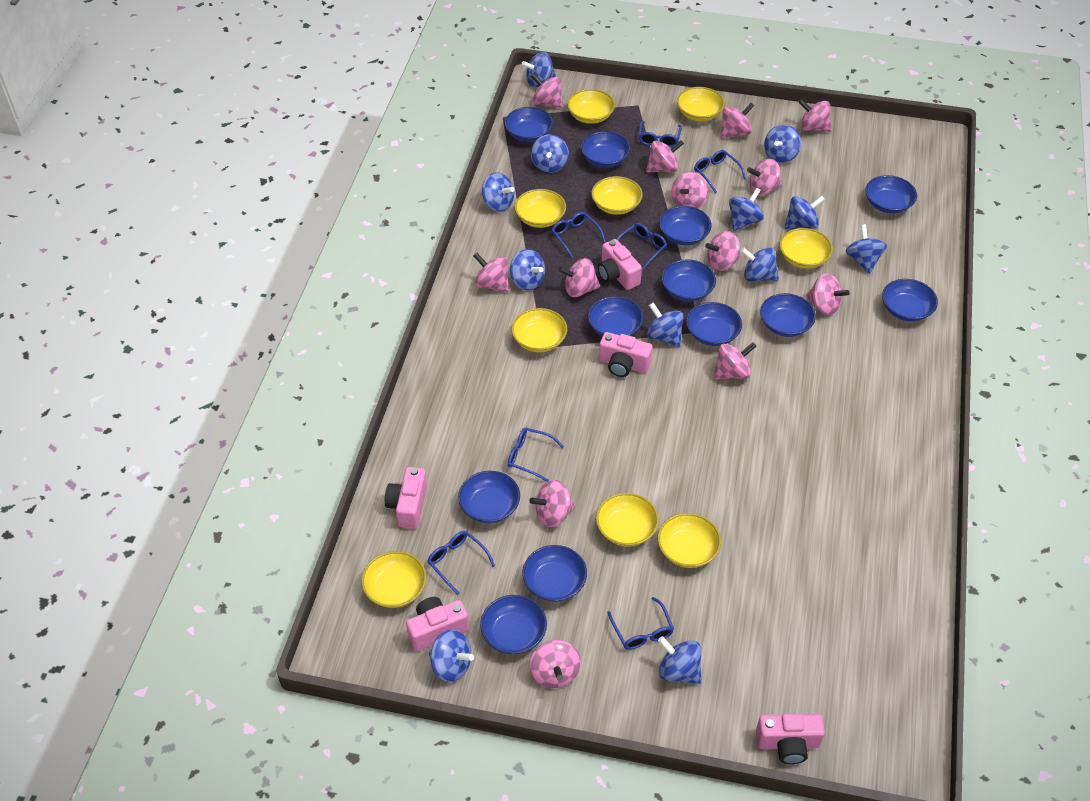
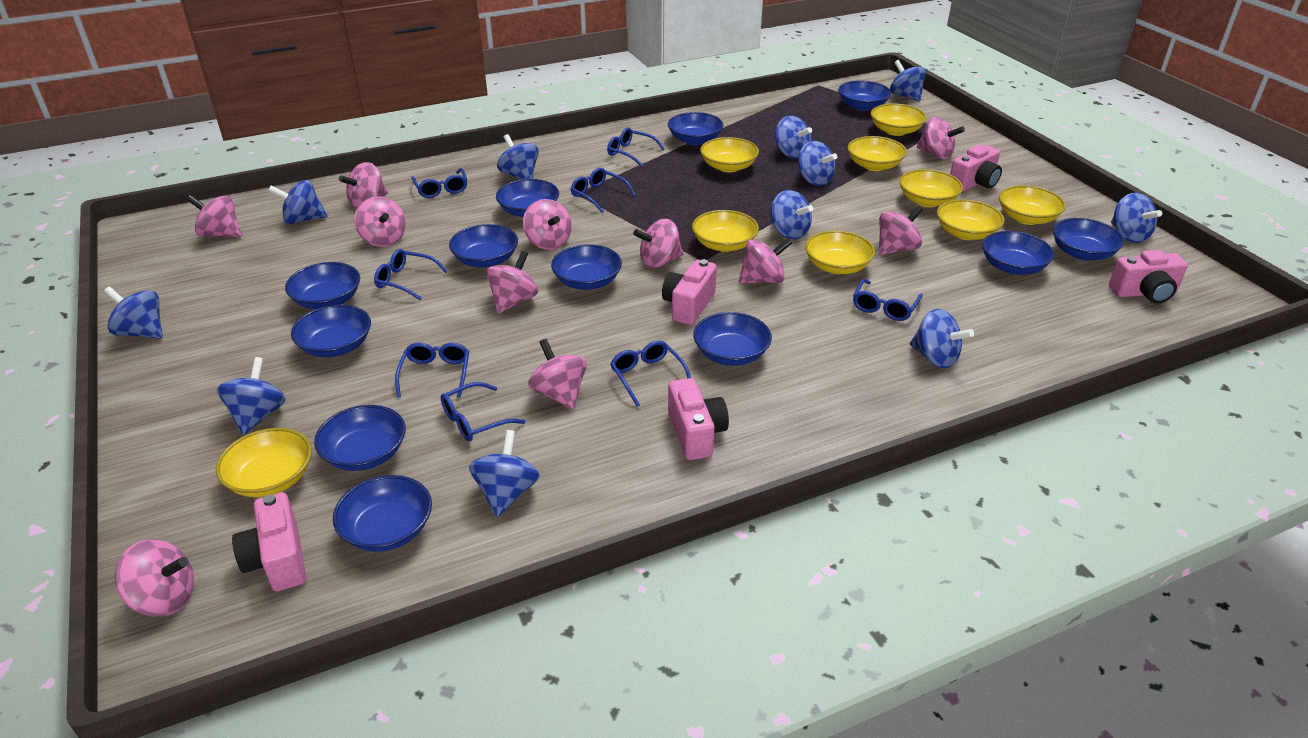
blue glasses: 7 -> 8
blue spinning top: 12 -> 11
pink spinning top: 13 -> 11

